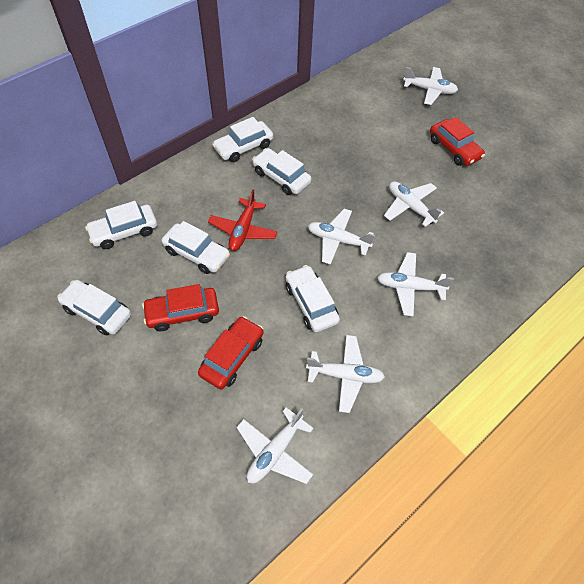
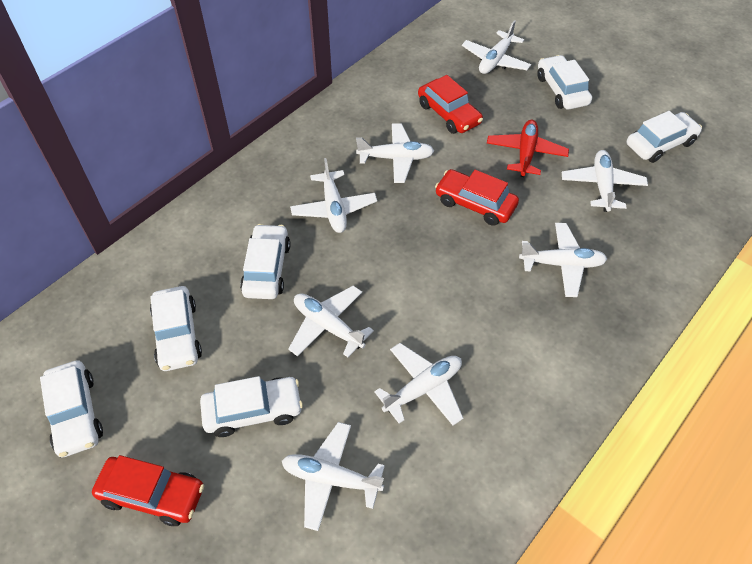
white plane: 6 -> 8

